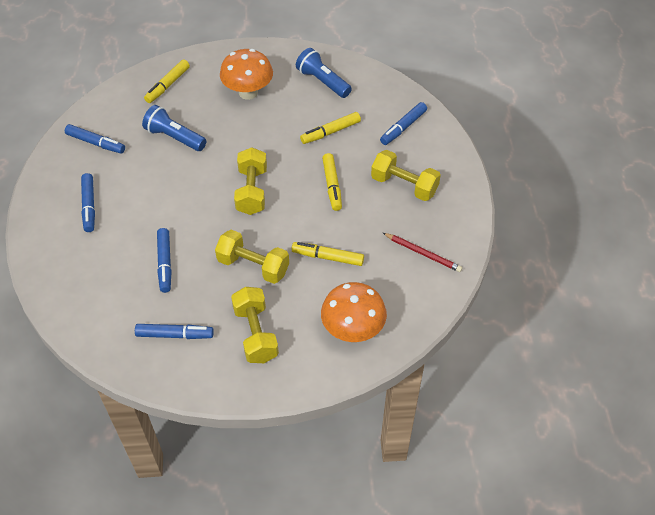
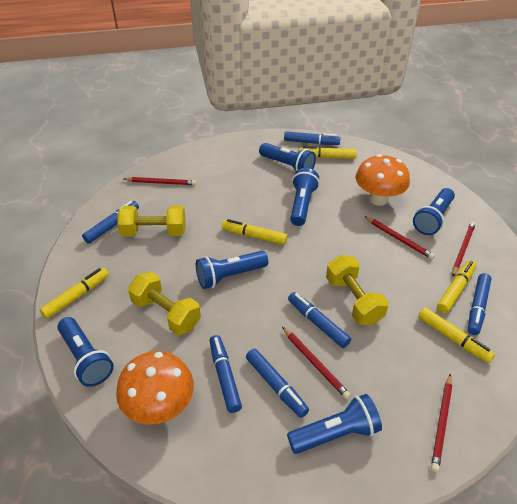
blue flashlight: 2 -> 6
blue marker: 5 -> 6
red pencil: 1 -> 5
yellow dumbbell: 4 -> 3
yellow marker: 4 -> 5

